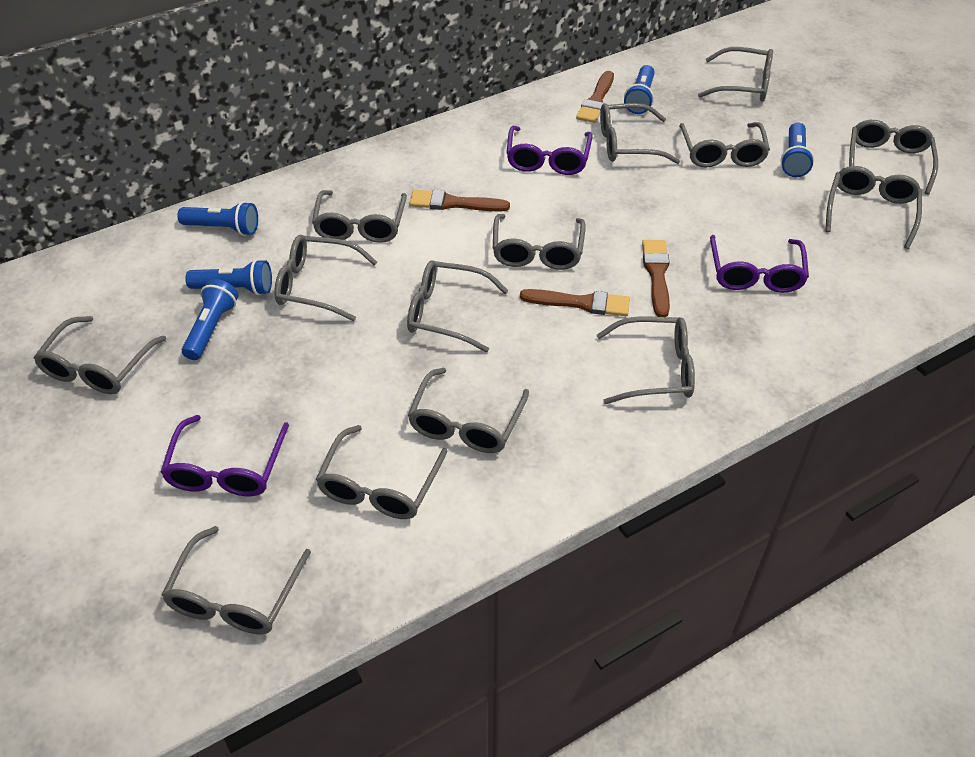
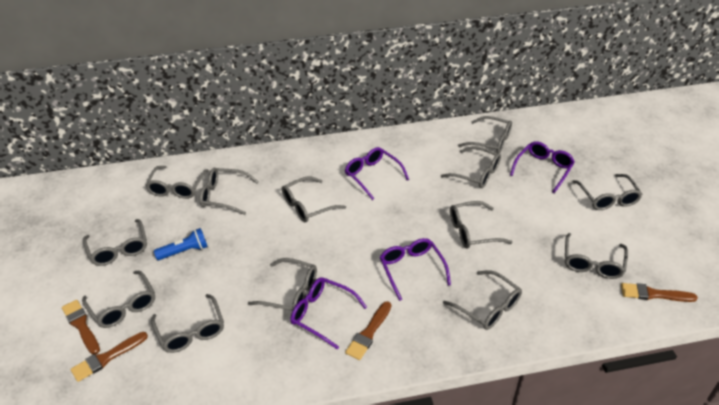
blue flashlight: 5 -> 1
grey glasses: 14 -> 13
purple glasses: 3 -> 4

